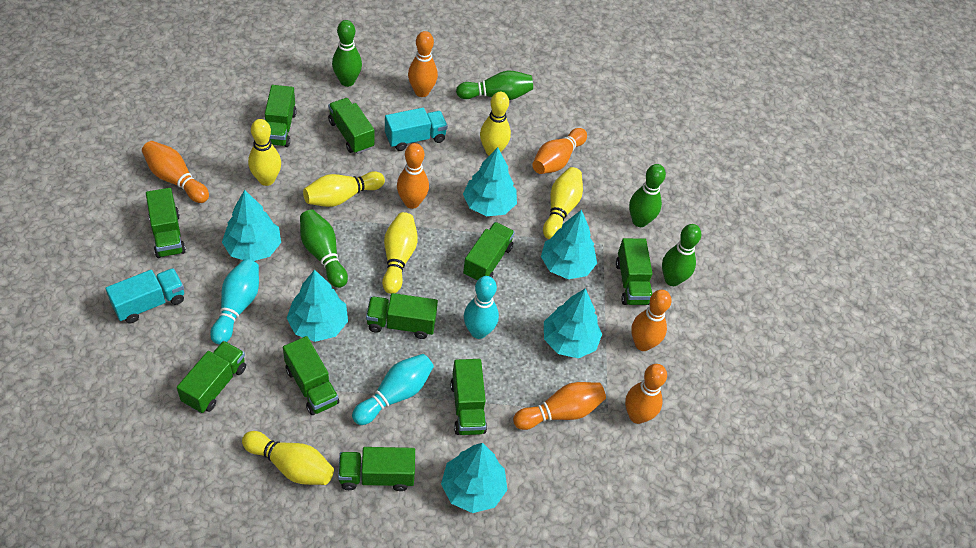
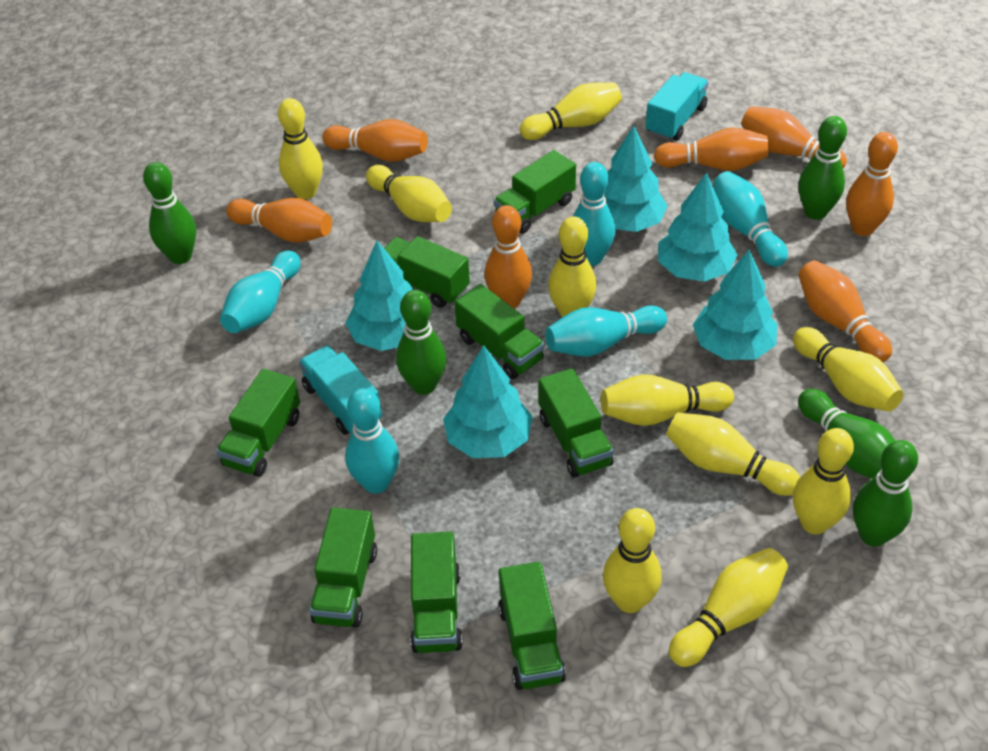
green truck: 10 -> 8
turquoise bowling pin: 3 -> 5
turquoise tree: 6 -> 5
yellow bowling pin: 6 -> 10

